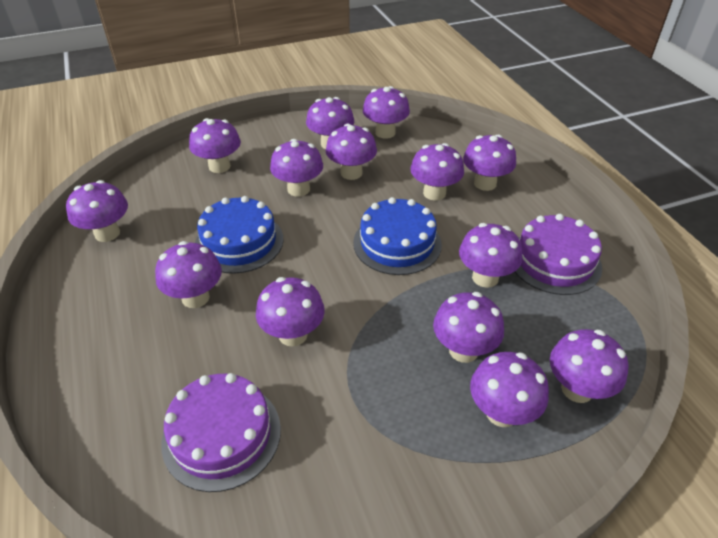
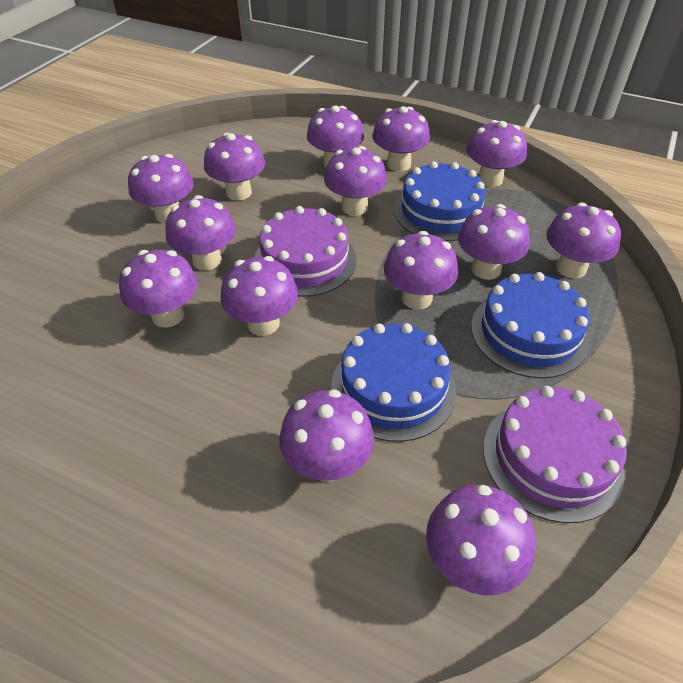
blue cake: 2 -> 3

